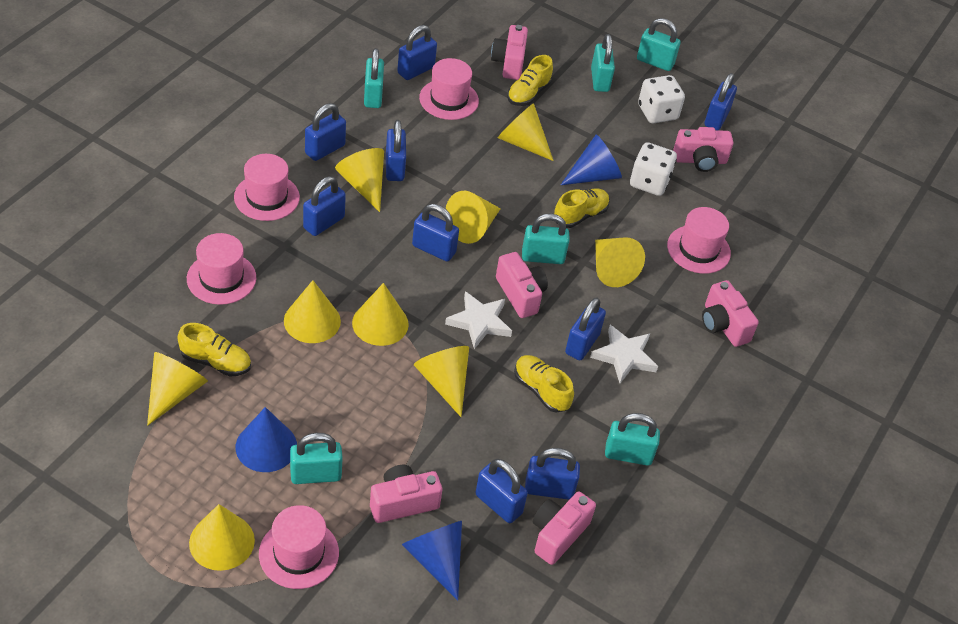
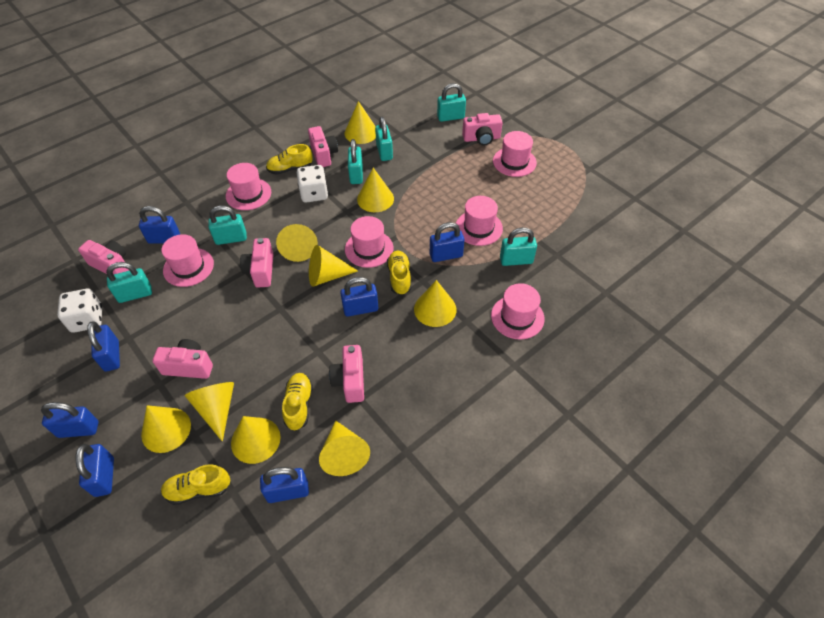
blue cone: 3 -> 0
blue padlock: 9 -> 7
pink hat: 5 -> 6
white star: 2 -> 0

